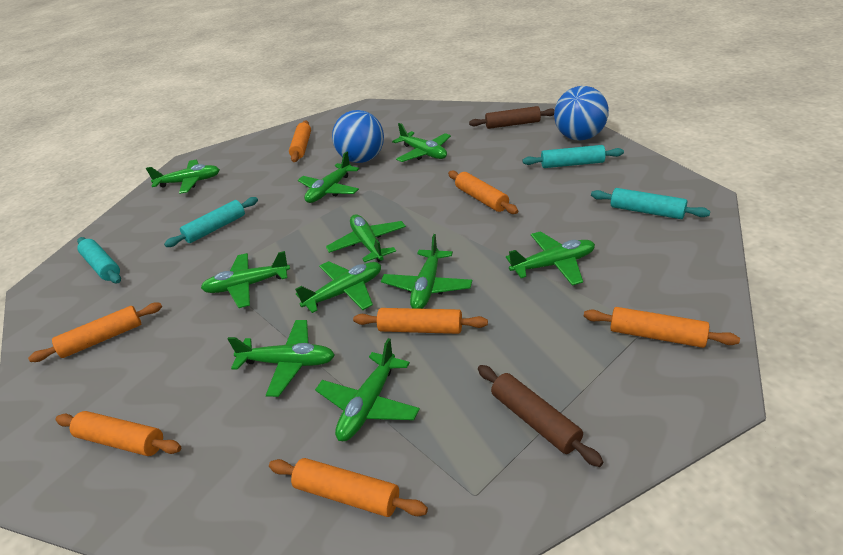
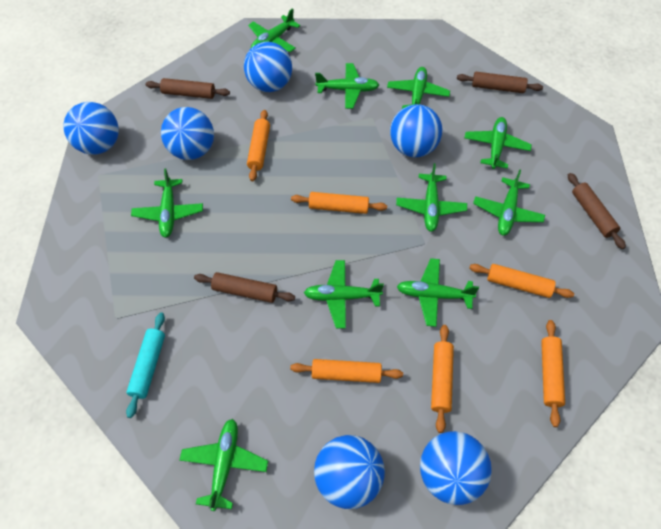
blue ball: 2 -> 6
brown rolling pin: 2 -> 4
orange rolling pin: 7 -> 6
turquoise rolling pin: 4 -> 1

